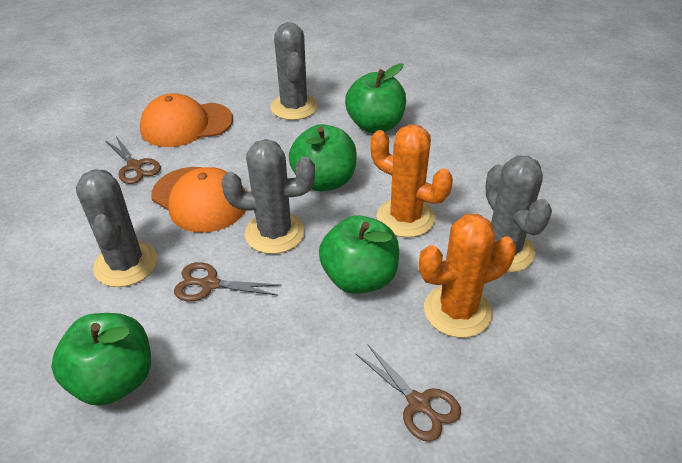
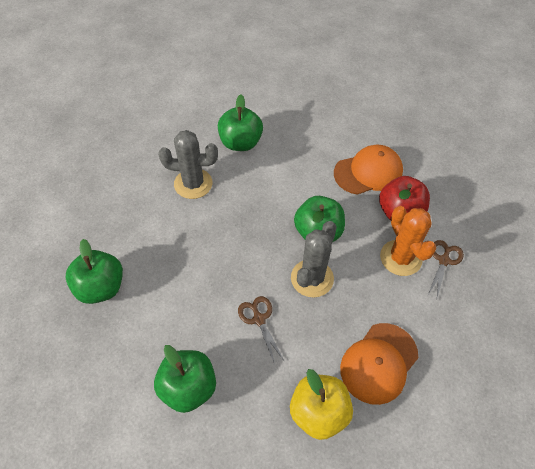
brown scissors: 3 -> 2
grey cactus: 4 -> 2
orange cactus: 2 -> 1
red apple: 0 -> 1
yellow apple: 0 -> 1

